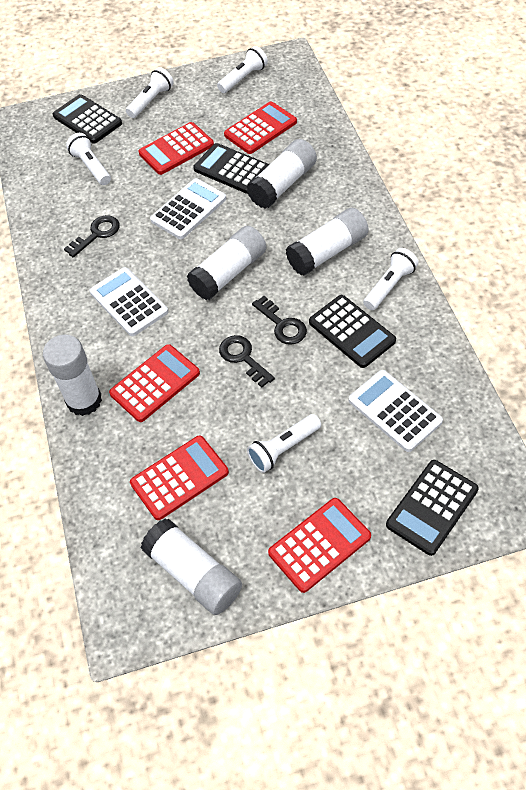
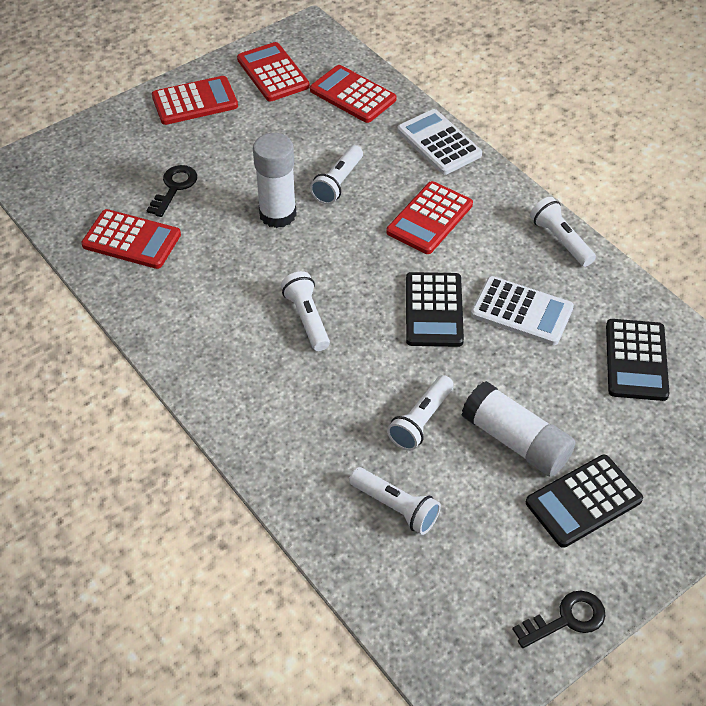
black calculator: 4 -> 3
black key: 3 -> 2
white calculator: 3 -> 2
white glue stick: 5 -> 2

